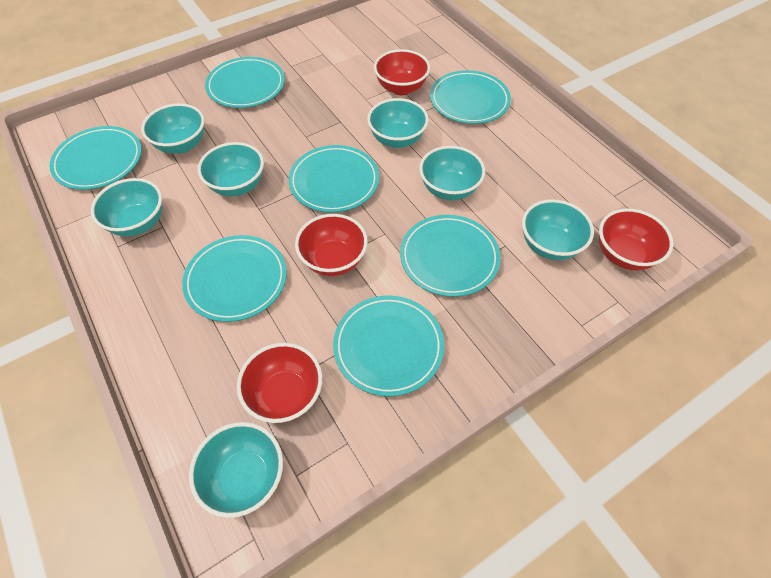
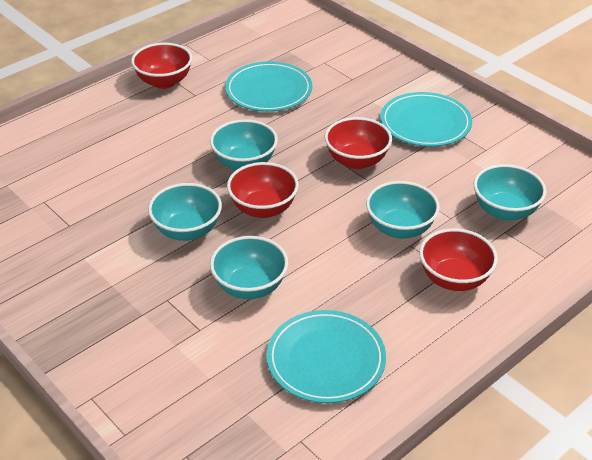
turquoise bowl: 7 -> 5
turquoise plate: 7 -> 3

